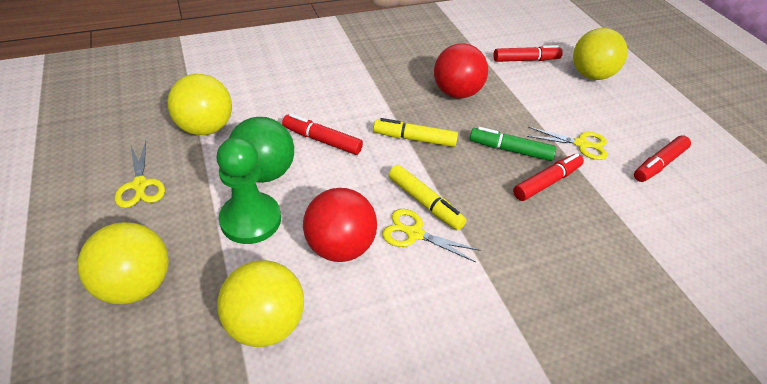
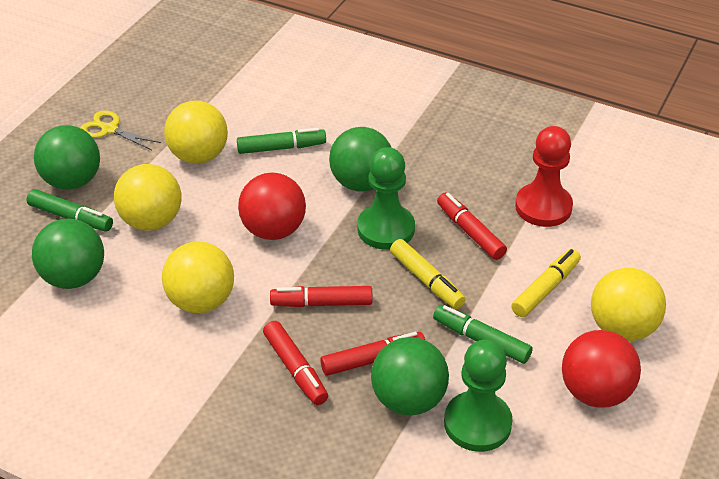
green ball: 1 -> 4
green marker: 1 -> 3
green pawn: 1 -> 2
red pawn: 0 -> 1
yellow scissors: 3 -> 1

